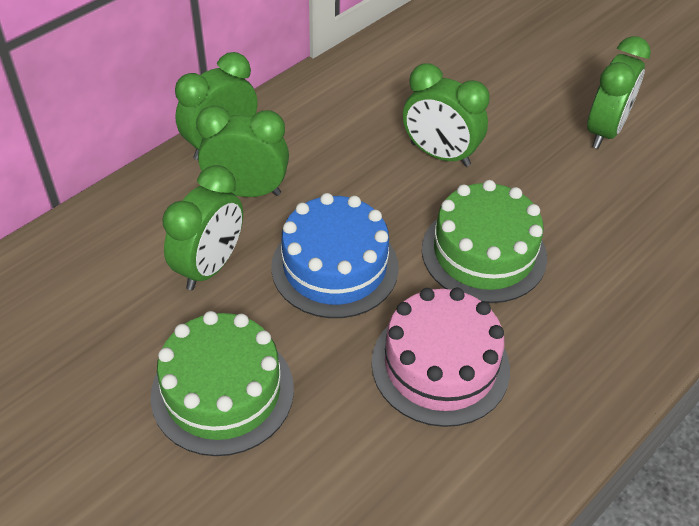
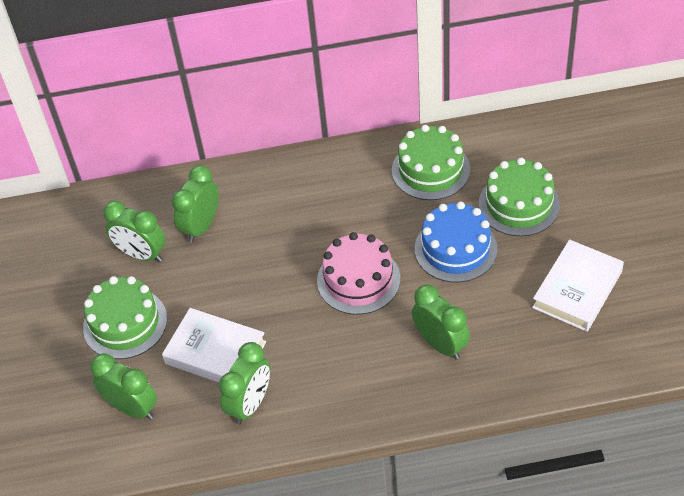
green cake: 2 -> 3
white book: 0 -> 2

